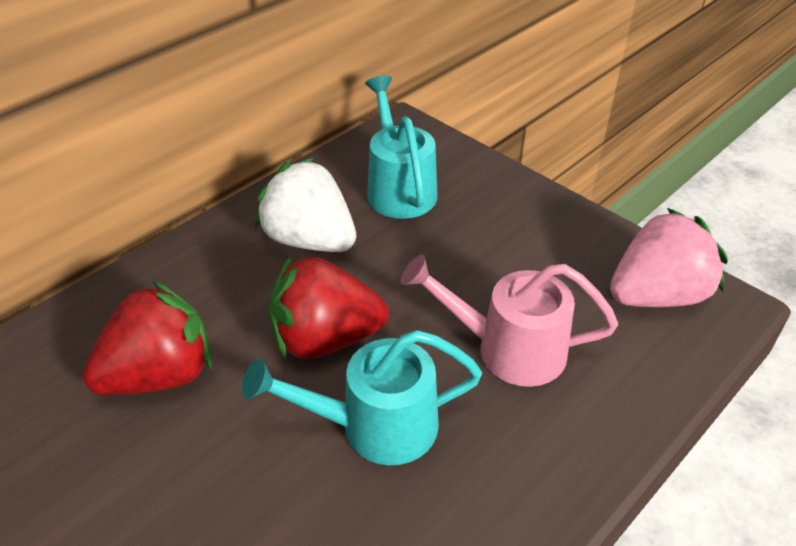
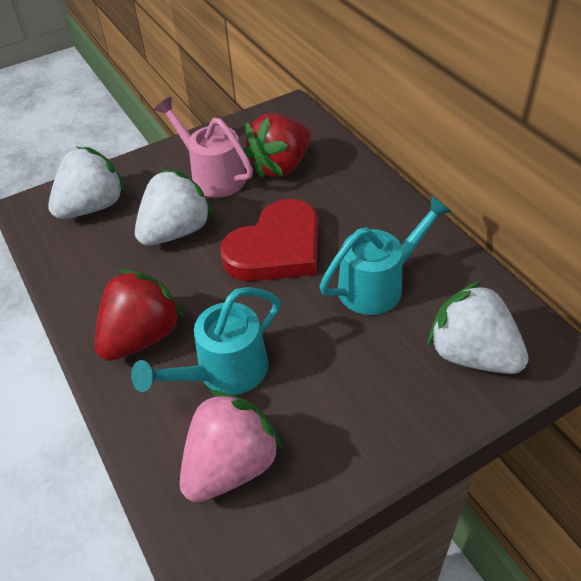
red heart: 0 -> 1
white strawberry: 1 -> 3

